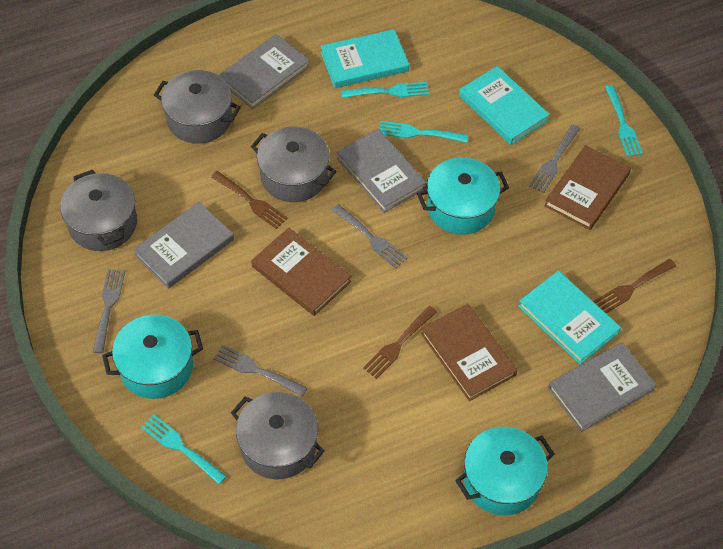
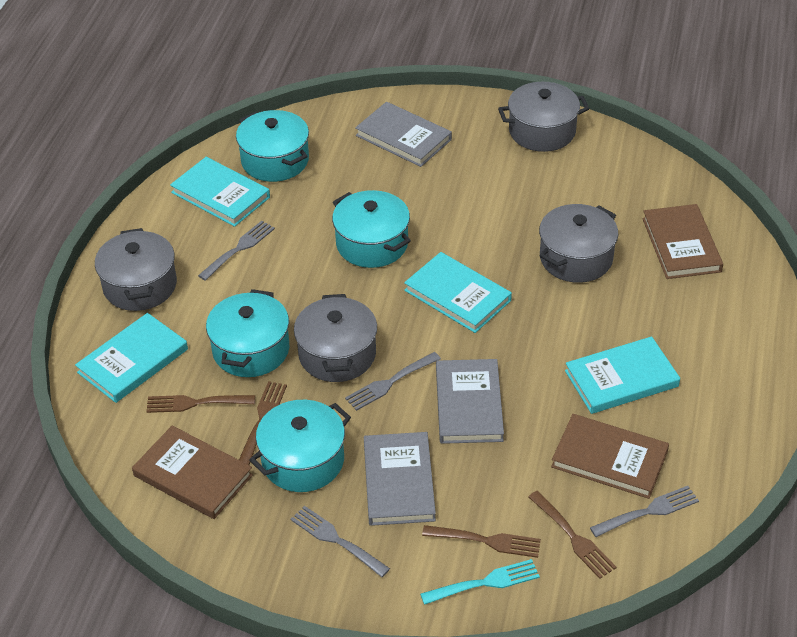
brown fork: 3 -> 4
grey book: 4 -> 3
turquoise book: 3 -> 4
turquoise fork: 4 -> 1
turquoise pot: 3 -> 4

